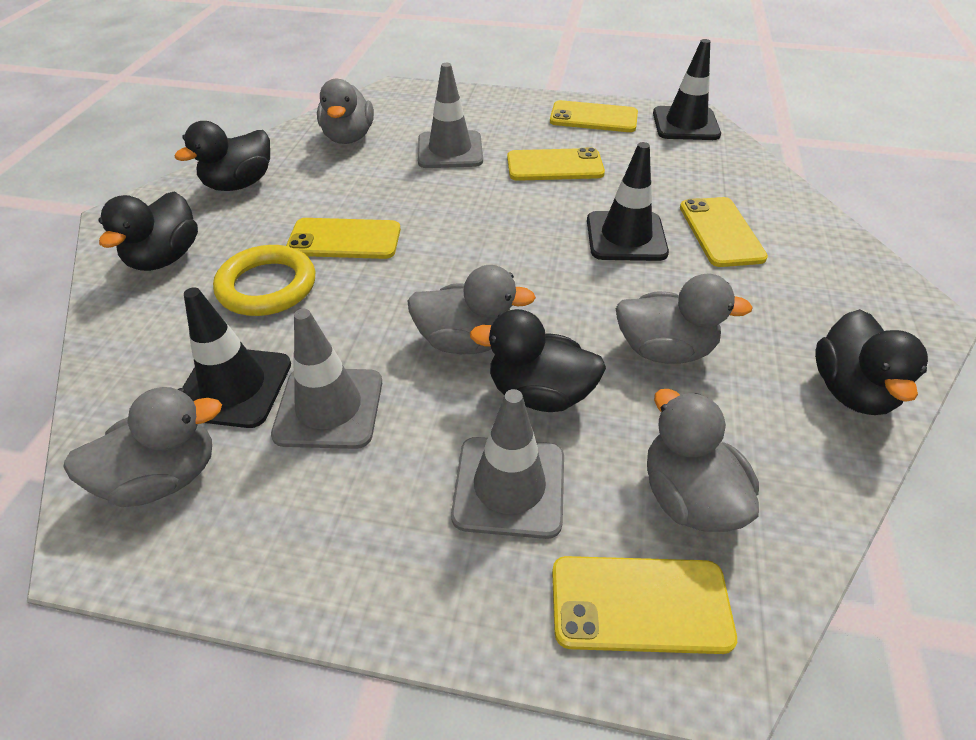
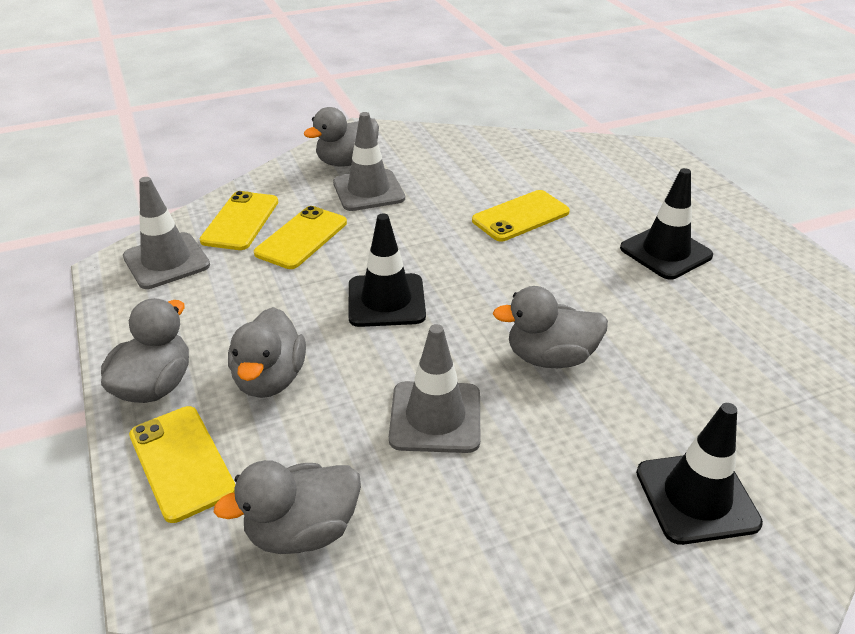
black duck: 4 -> 0
yellow phone: 5 -> 4
yellow ring: 1 -> 0

